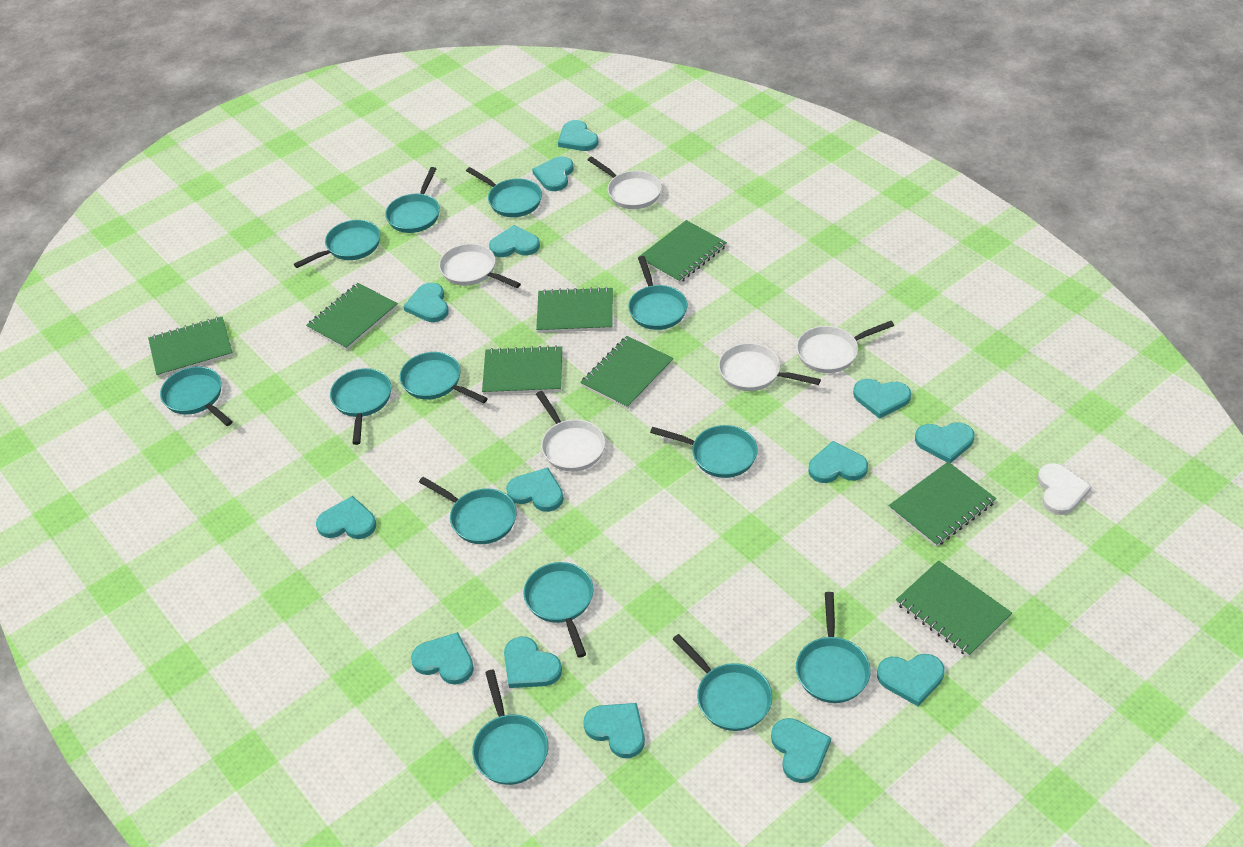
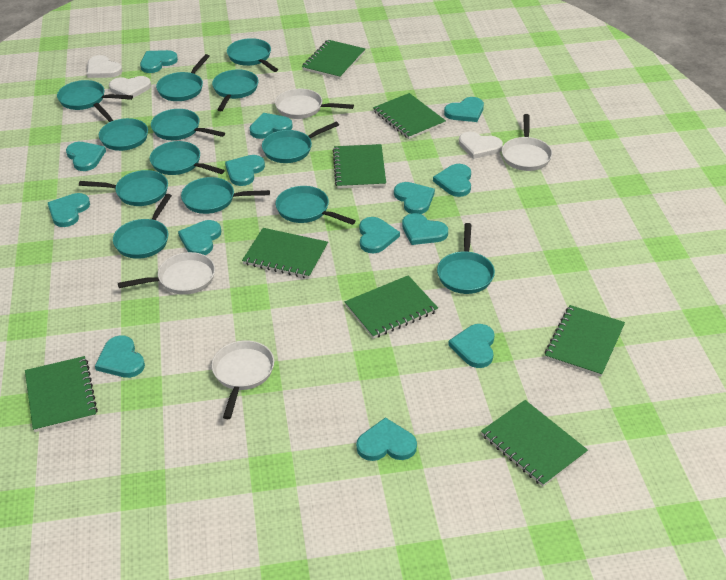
white heart: 1 -> 3
white pan: 5 -> 4

